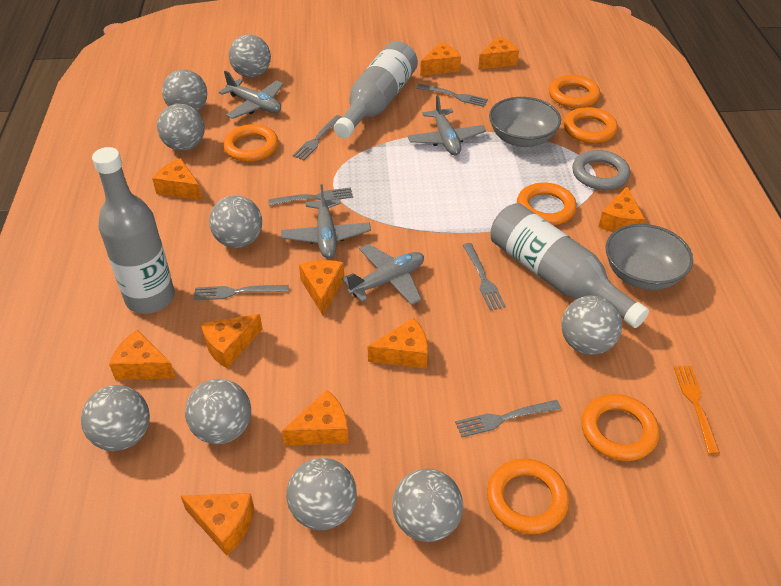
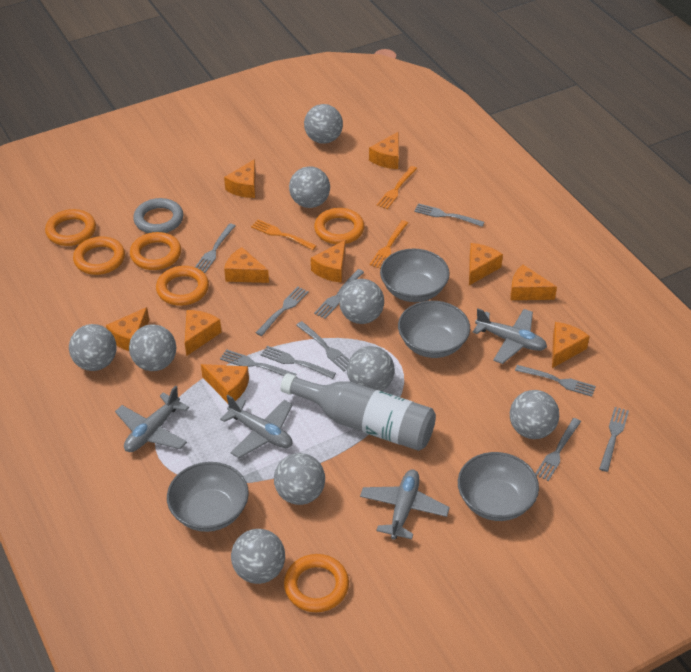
grey bottle: 3 -> 1
grey bowl: 2 -> 4
grey fork: 6 -> 10
orange fork: 1 -> 3

